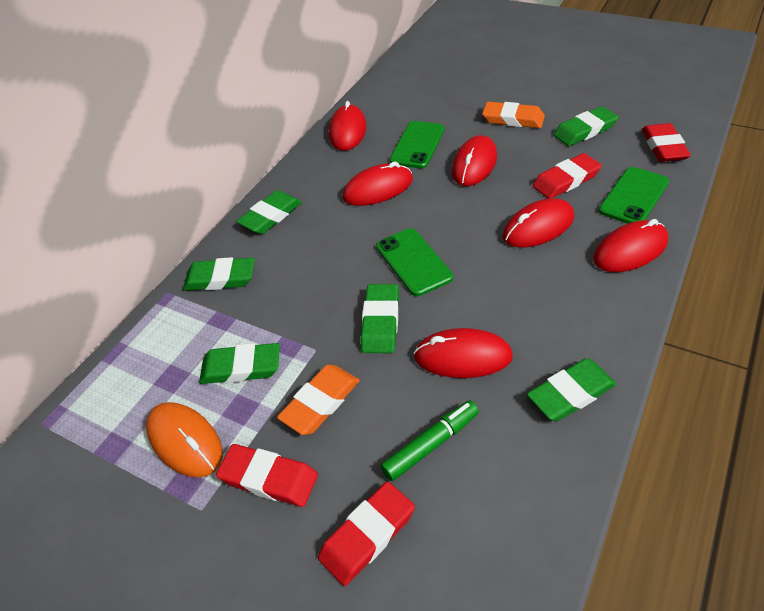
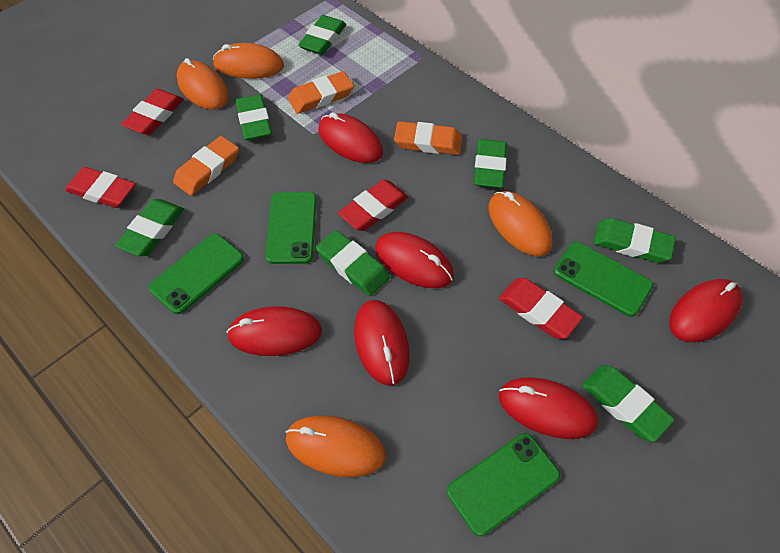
green eraser: 6 -> 7
green marker: 1 -> 0
green phone: 3 -> 4
orange eraser: 2 -> 3
orange mouse: 1 -> 4

